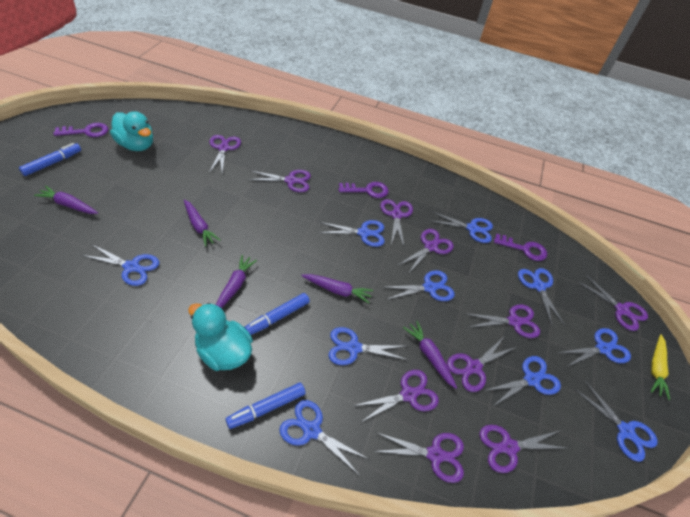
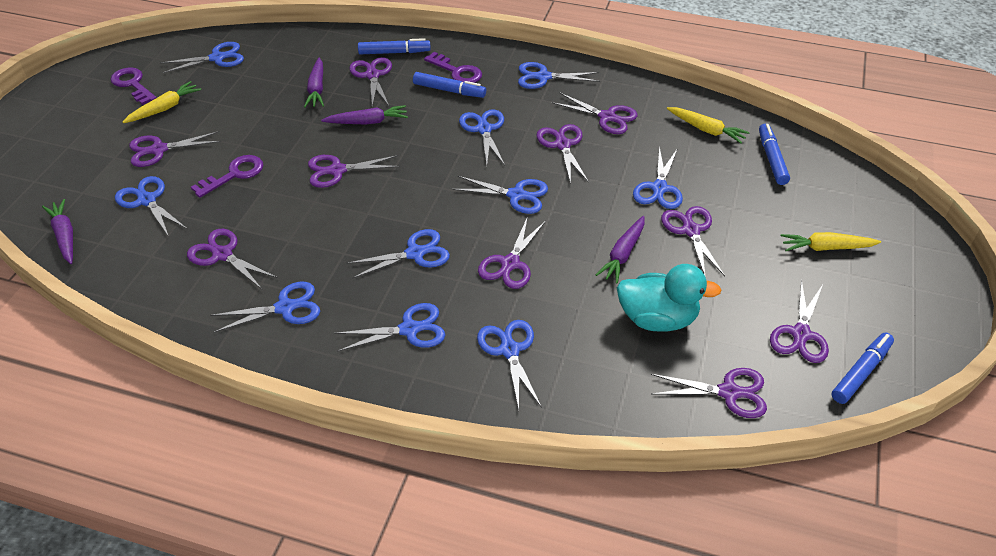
blue marker: 3 -> 4
purple carrot: 5 -> 4
turquoise duck: 2 -> 1
yellow carrot: 1 -> 3

